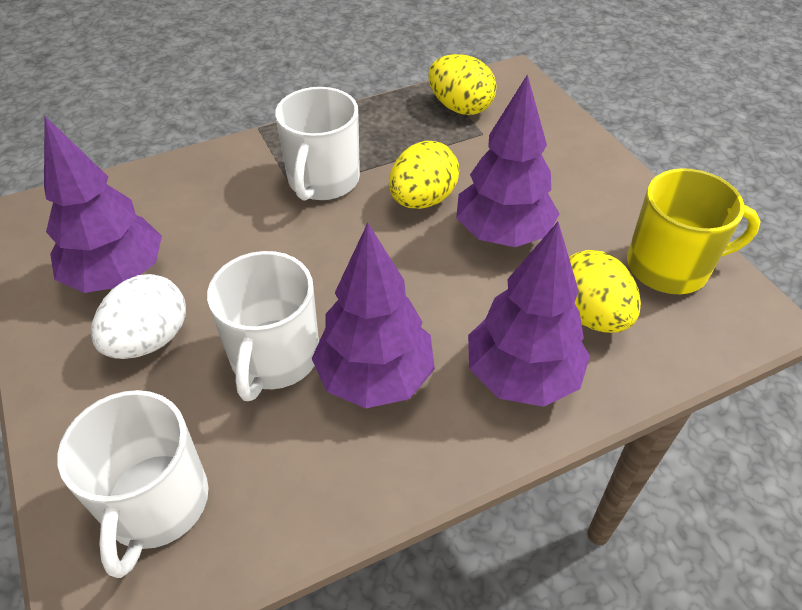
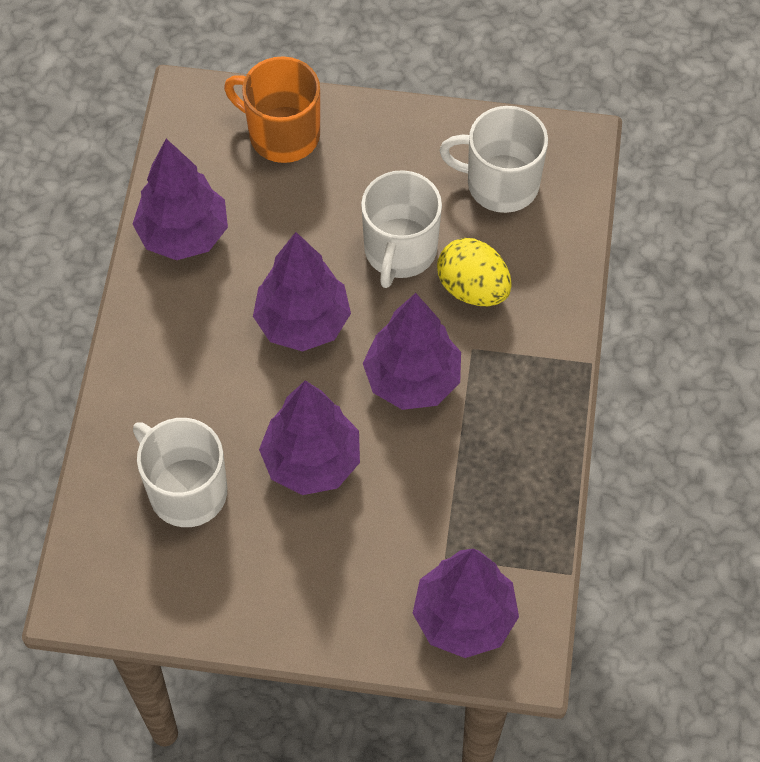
orange mug: 0 -> 1
purple tree: 4 -> 5
white egg: 1 -> 0
yellow egg: 3 -> 1
yellow mug: 1 -> 0

